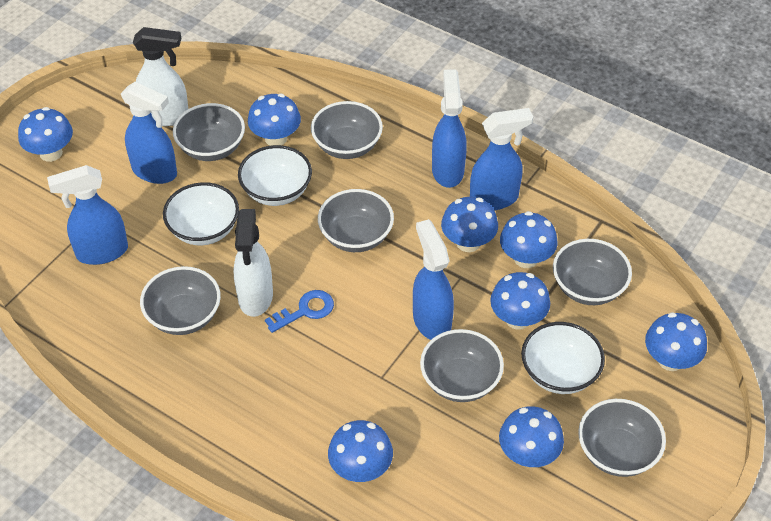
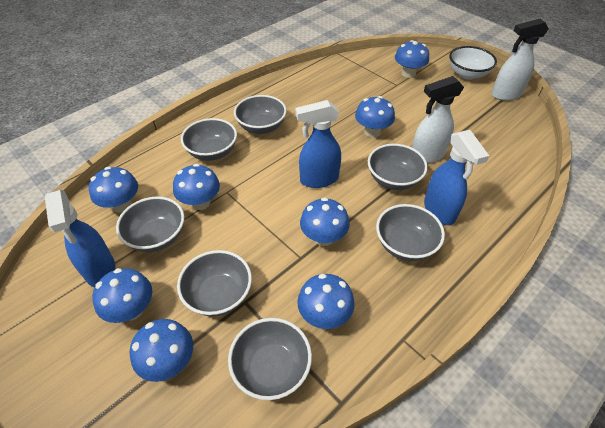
blue key: 1 -> 0
blue spray bottle: 5 -> 3
white bowl: 3 -> 1

